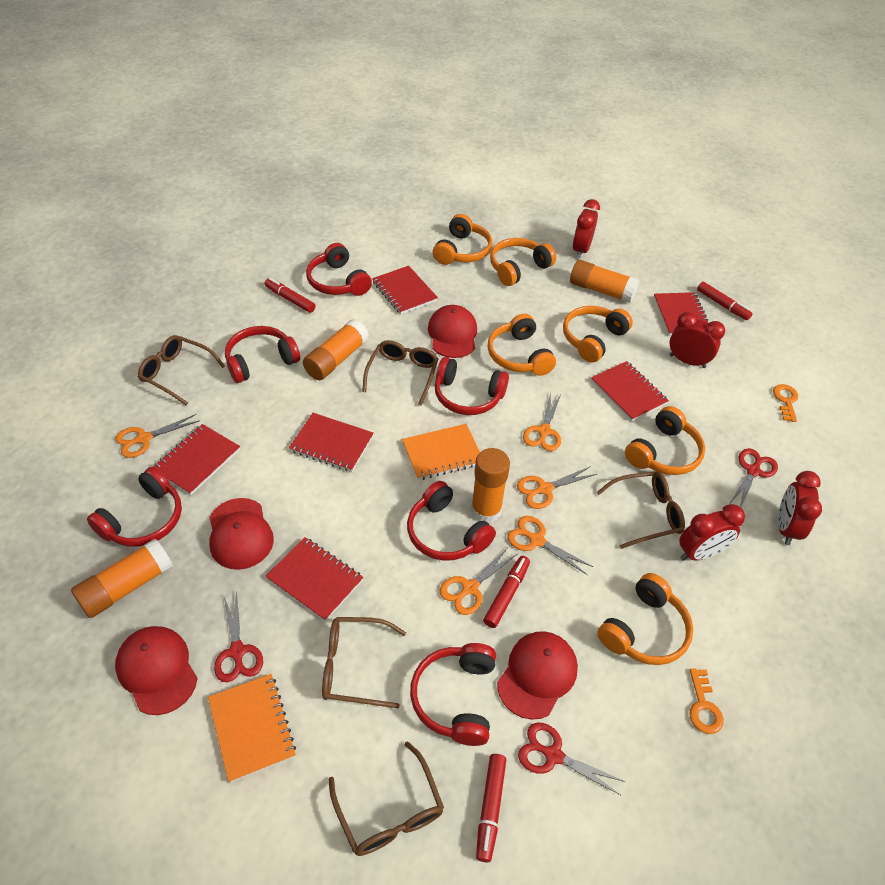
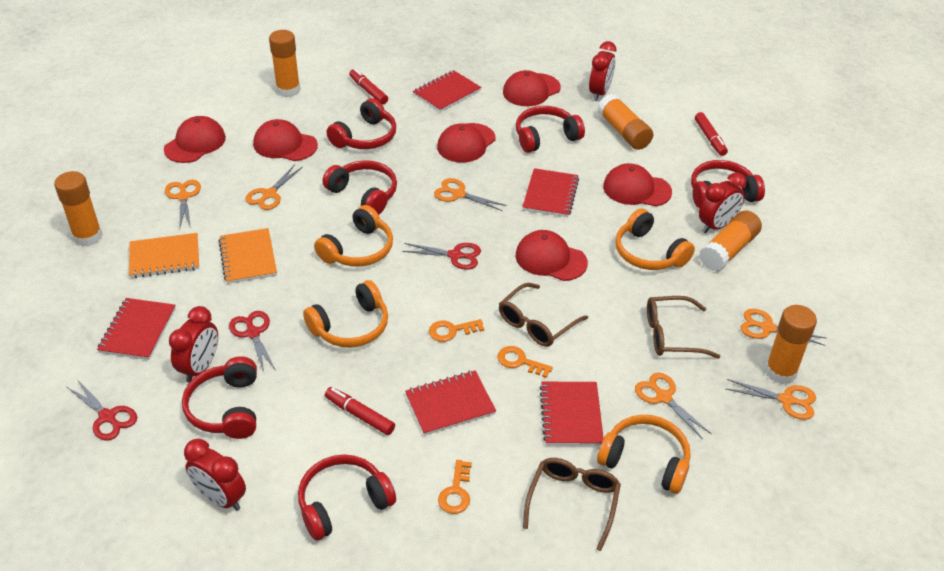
brown glasses: 5 -> 3
orange glue stick: 4 -> 5
orange headphones: 6 -> 4
orange key: 2 -> 3
orange scissors: 5 -> 6
red cap: 4 -> 6
red marker: 4 -> 3
red notebook: 6 -> 5

